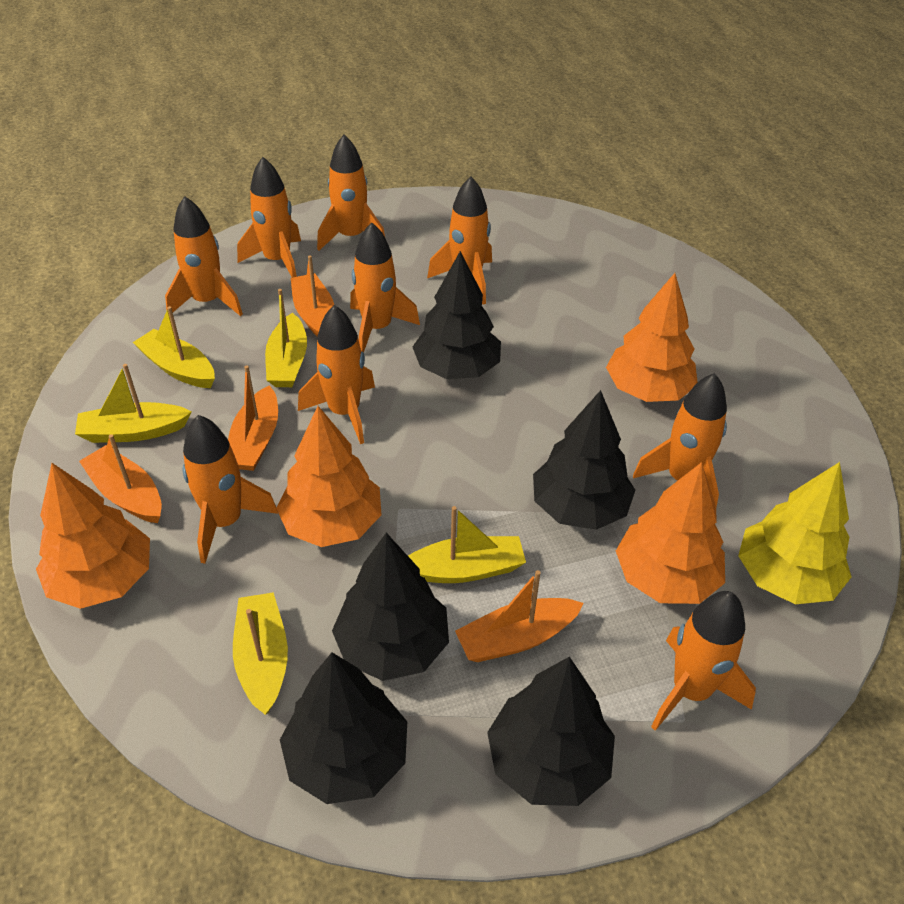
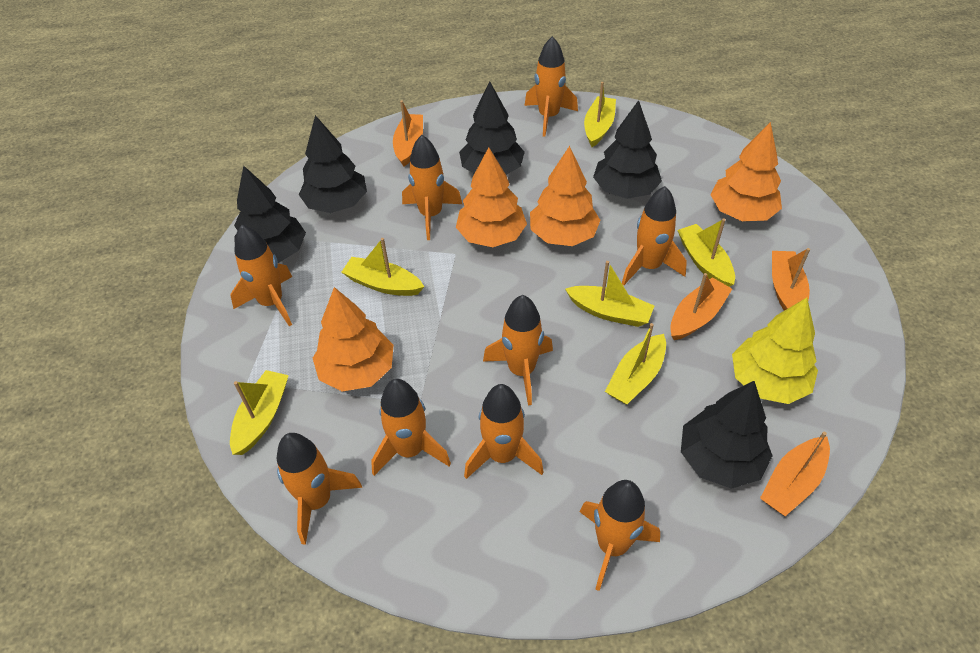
yellow boat: 5 -> 6

